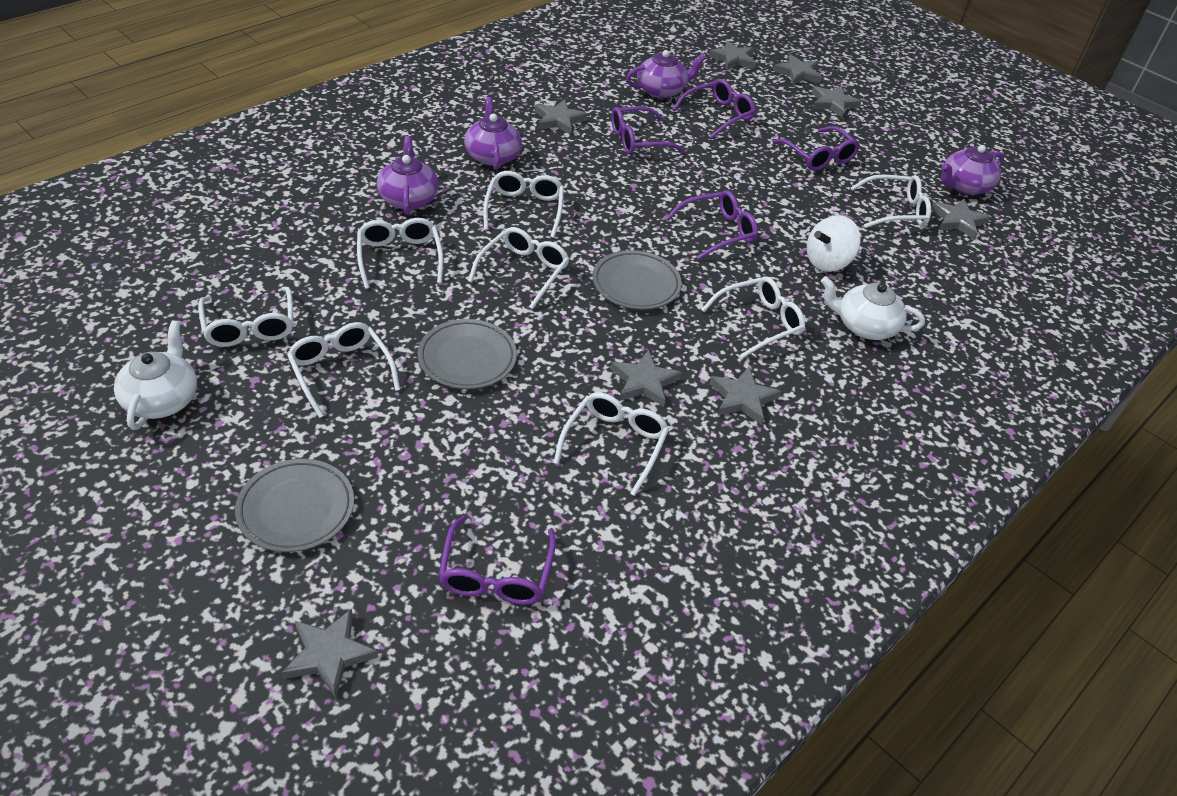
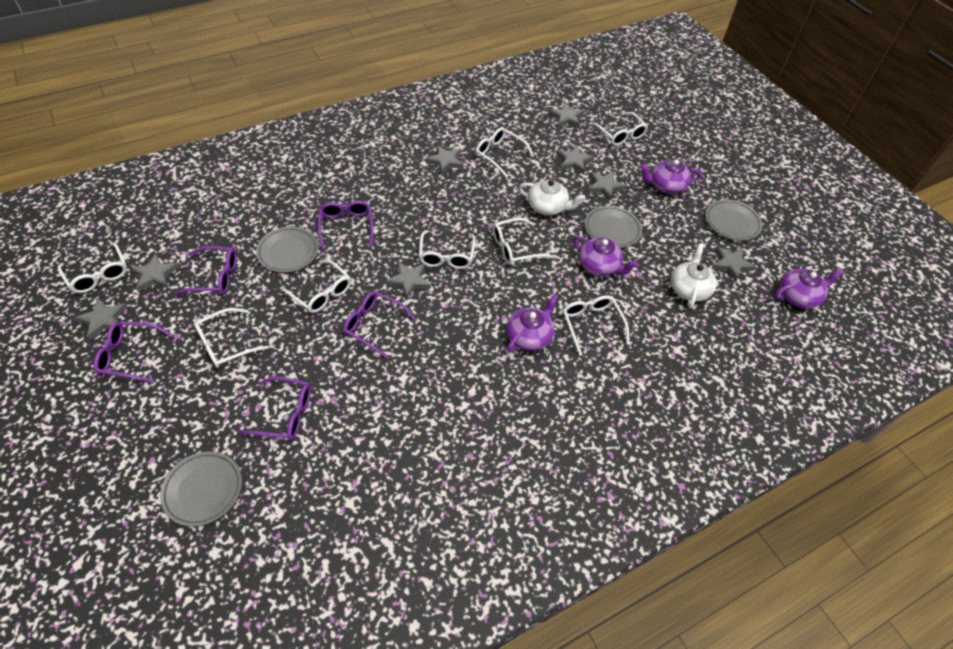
grey plate: 3 -> 4
white spinning top: 1 -> 0

